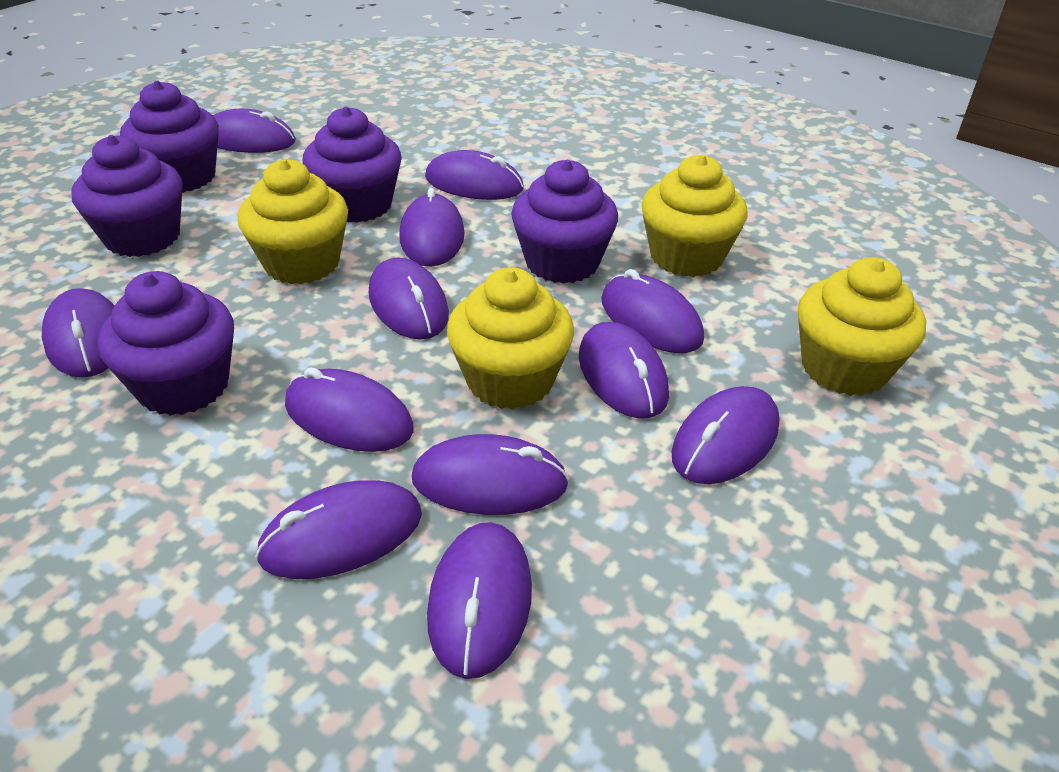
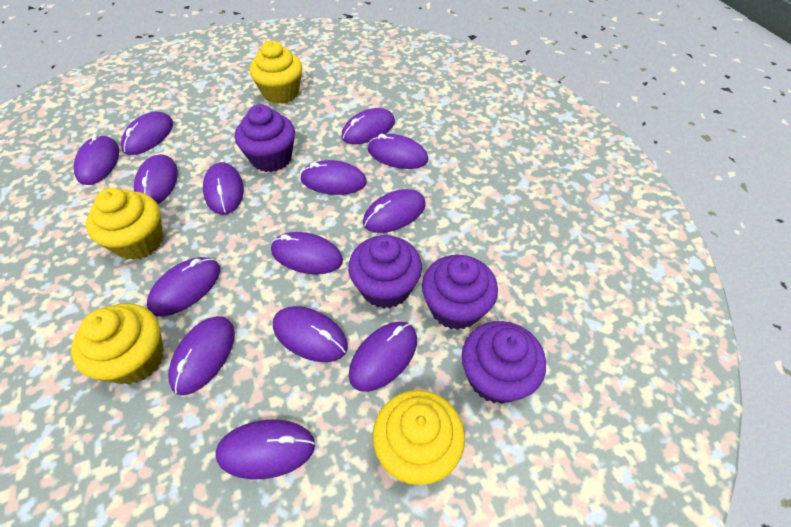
purple cupcake: 5 -> 4
purple mouse: 12 -> 14

